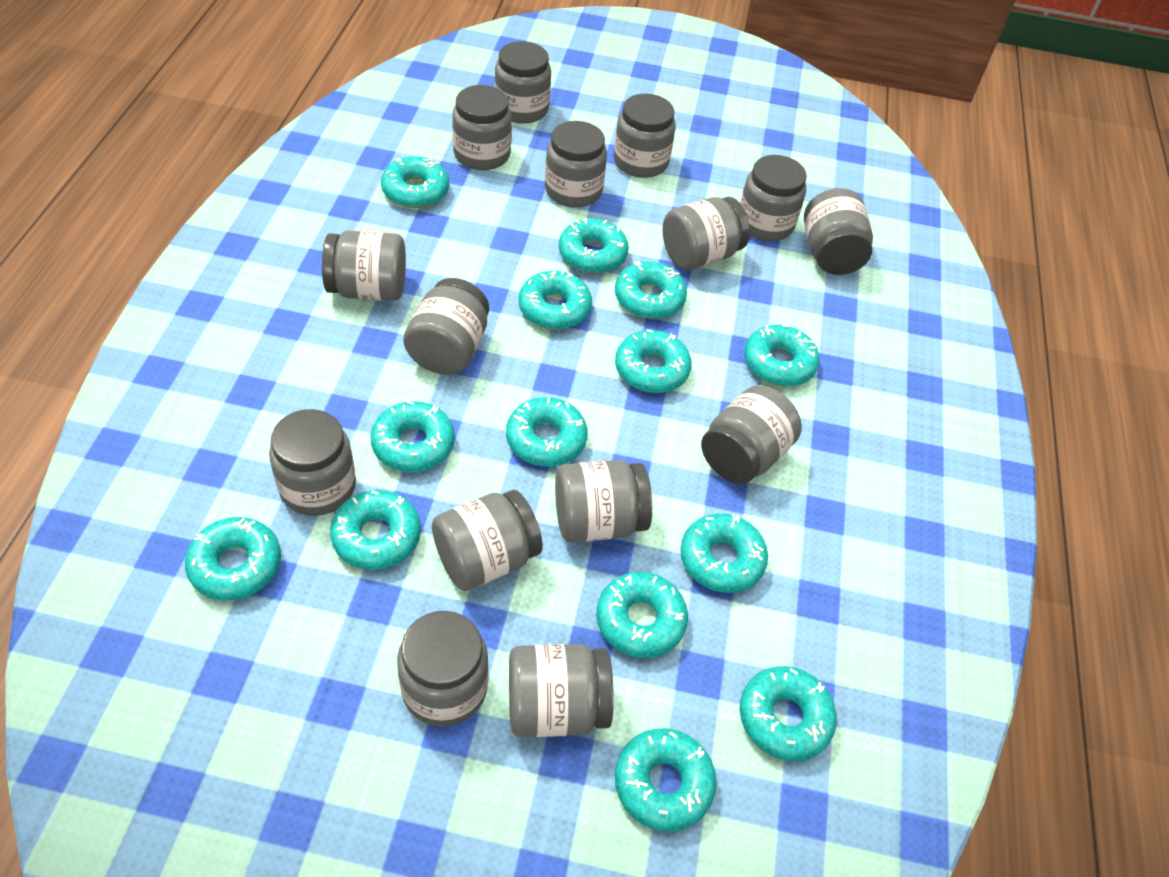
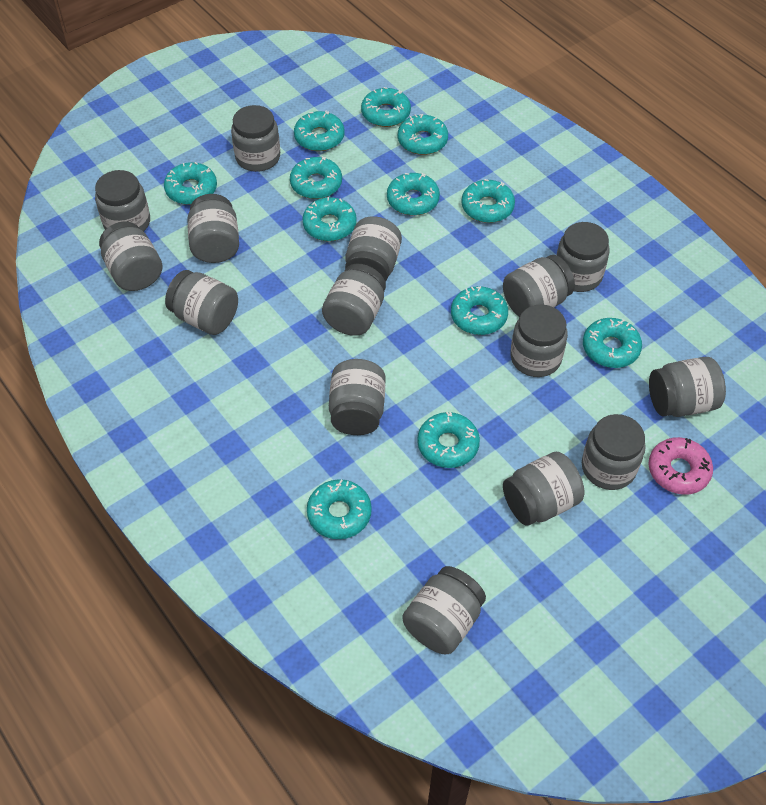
pink donut: 0 -> 1
turquoise donut: 14 -> 12

